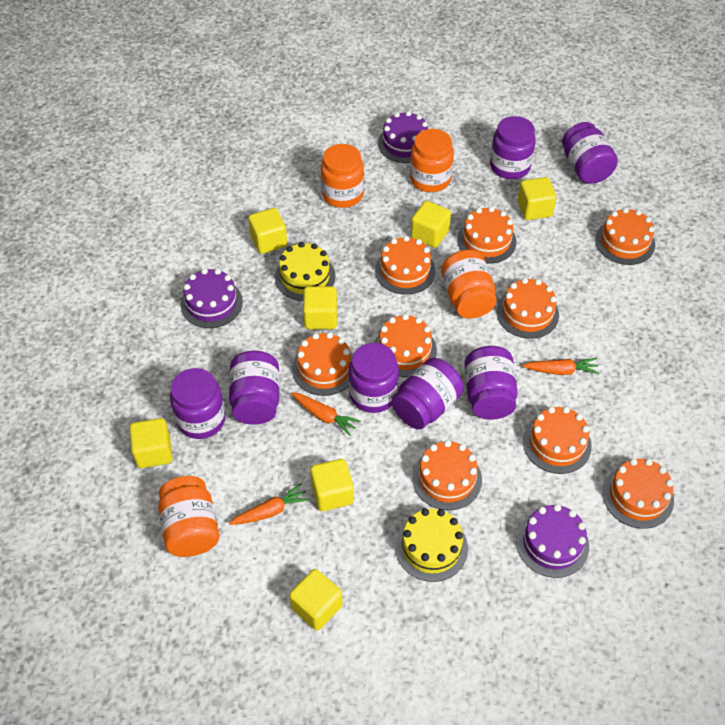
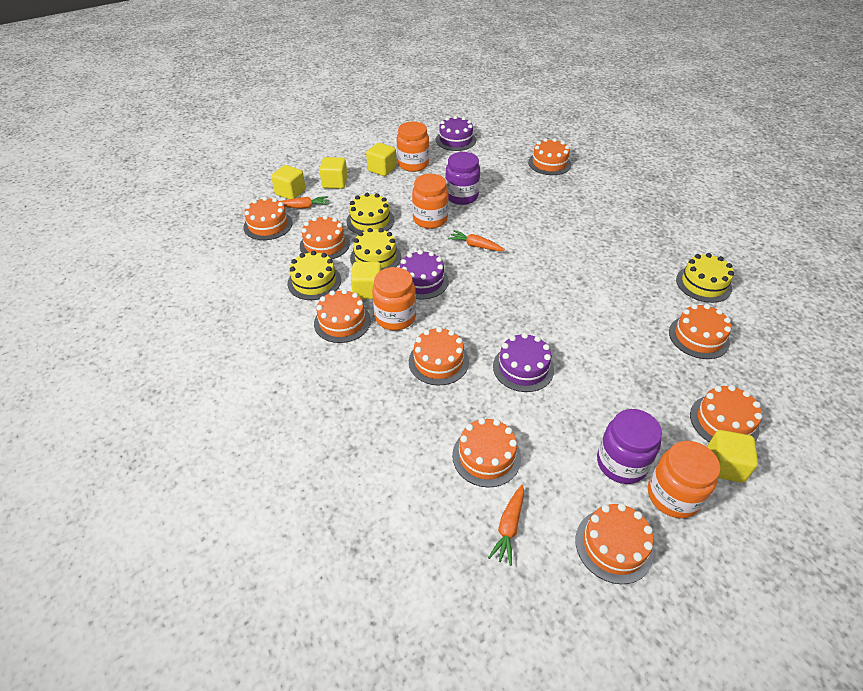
purple jar: 7 -> 2
yellow cake: 2 -> 4
yellow cube: 7 -> 5

